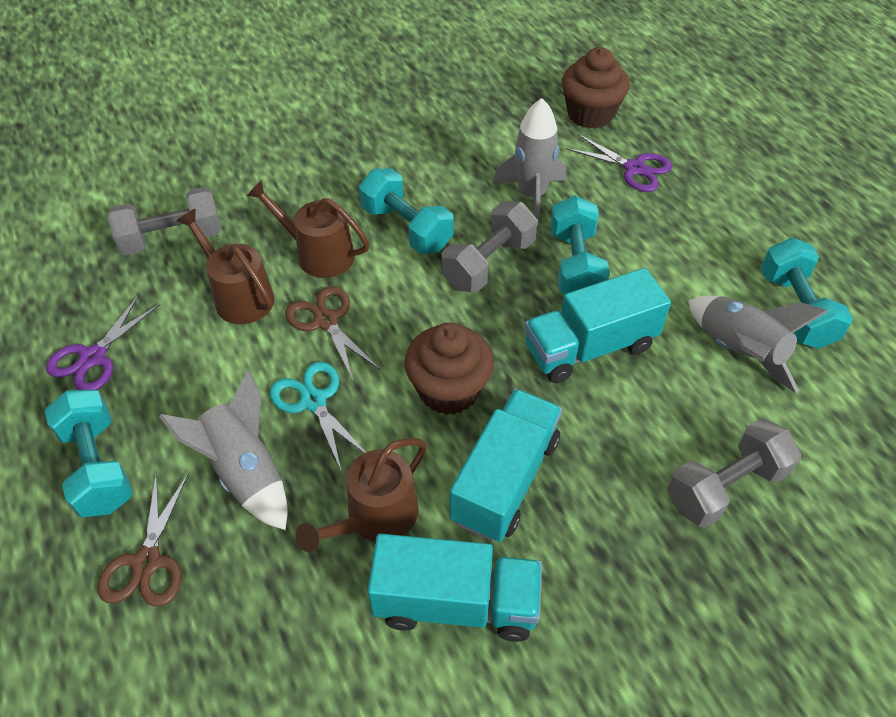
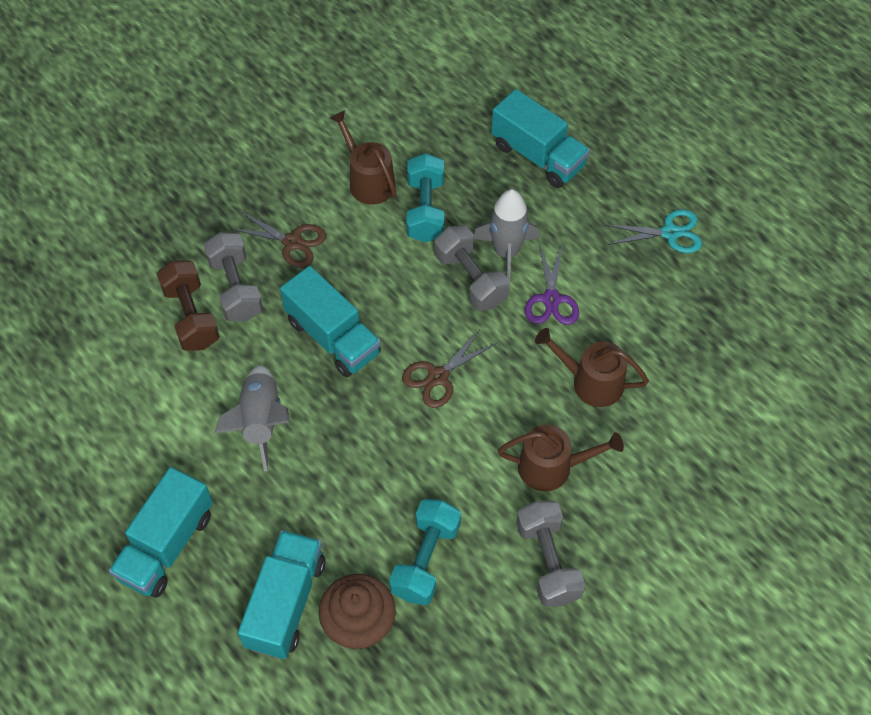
brown cupcake: 2 -> 1
brown dumbbell: 0 -> 1
grey rocket: 3 -> 2
purple scissors: 2 -> 1
turquoise dumbbell: 4 -> 2
turquoise truck: 3 -> 4

